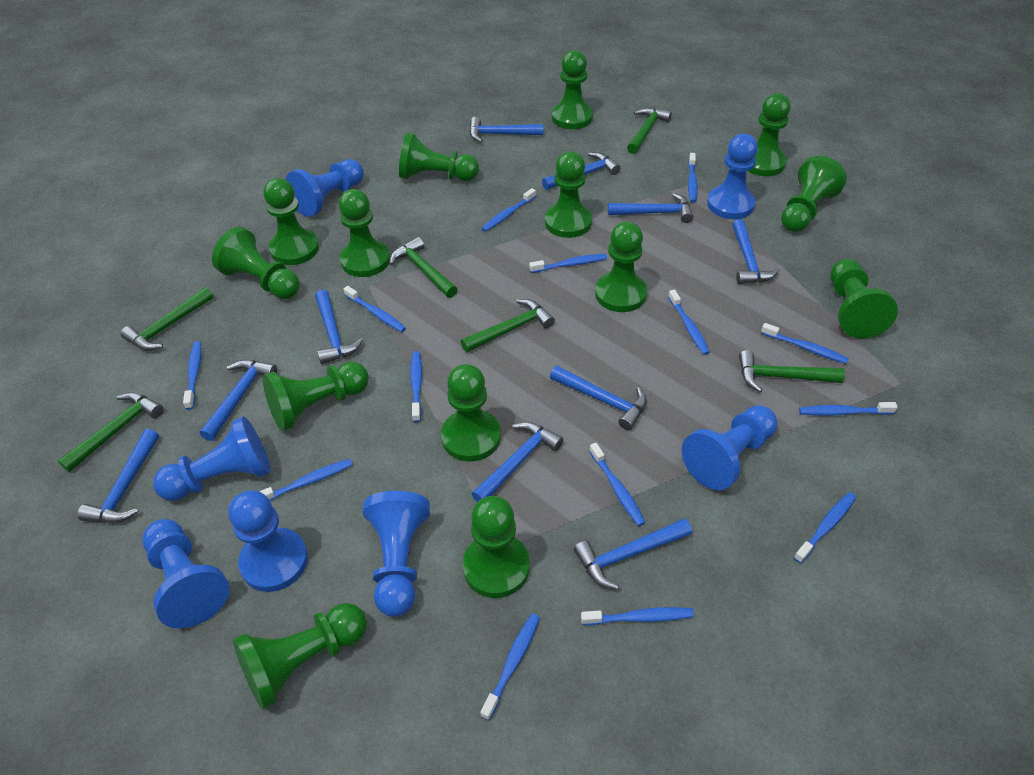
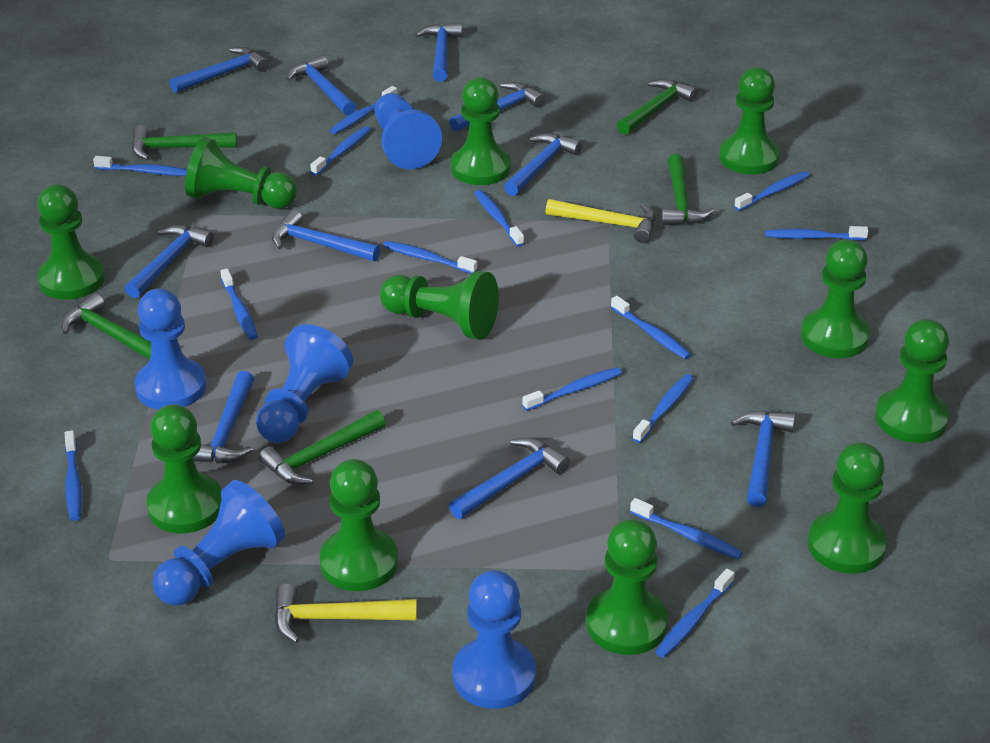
blue pawn: 7 -> 5
green hammer: 6 -> 5
green pawn: 14 -> 11
yellow hammer: 0 -> 2

